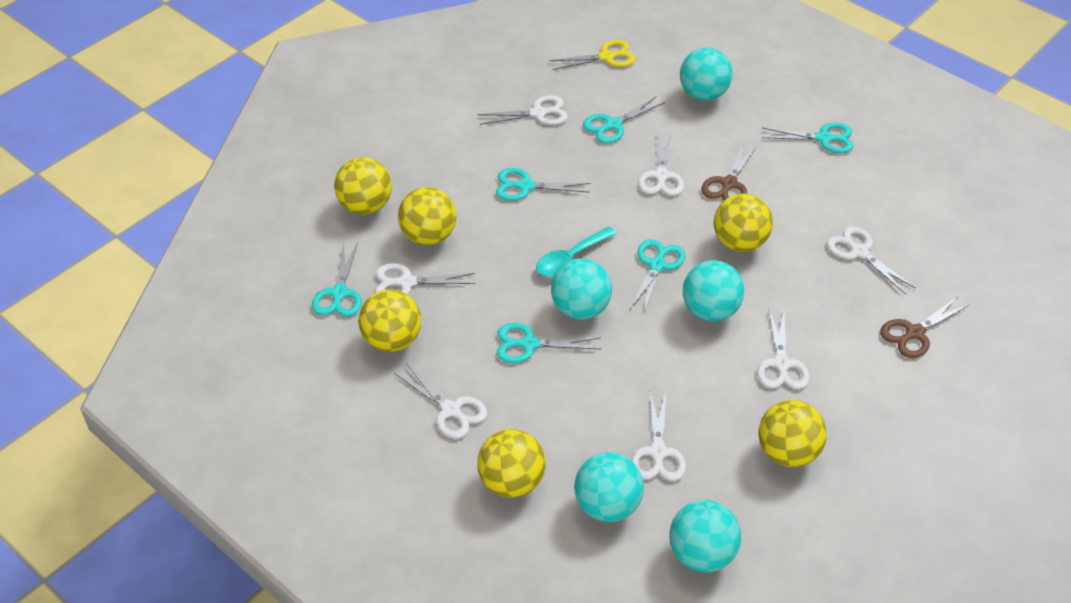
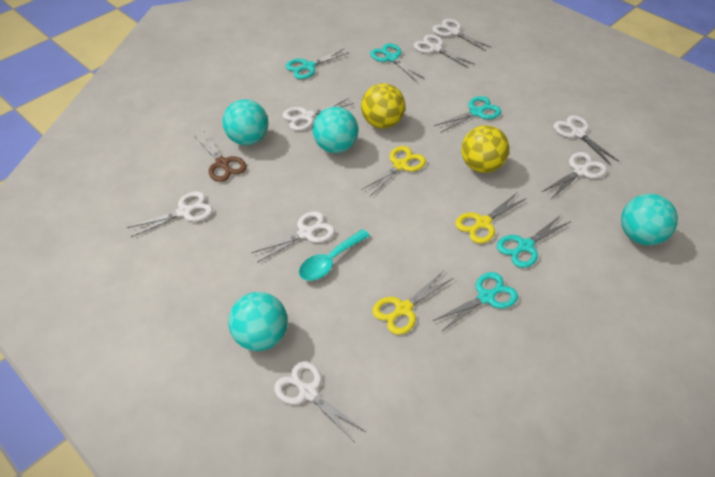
brown scissors: 2 -> 1
turquoise ball: 5 -> 4
turquoise scissors: 6 -> 5
white scissors: 7 -> 8
yellow ball: 6 -> 2
yellow scissors: 1 -> 3

